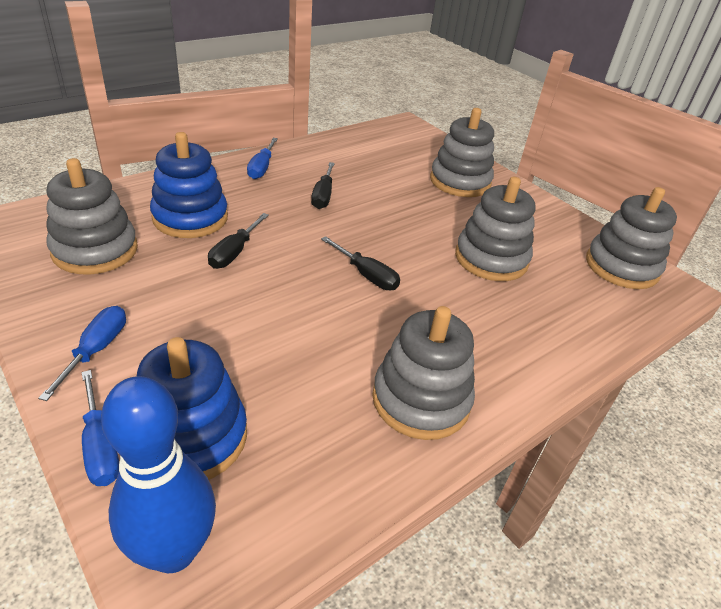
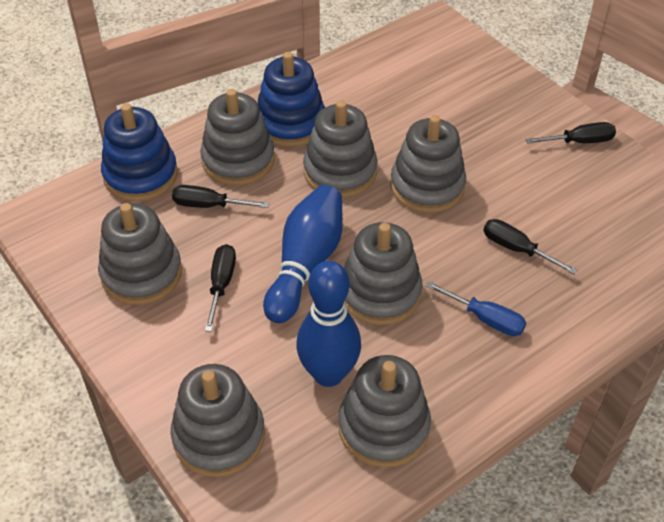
black screwdriver: 3 -> 4
blue bowling pin: 1 -> 2
blue screwdriver: 3 -> 1
grey stacking toy: 5 -> 7

